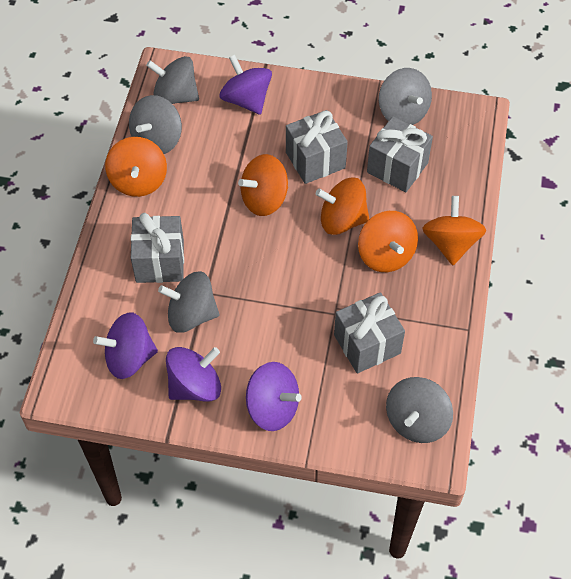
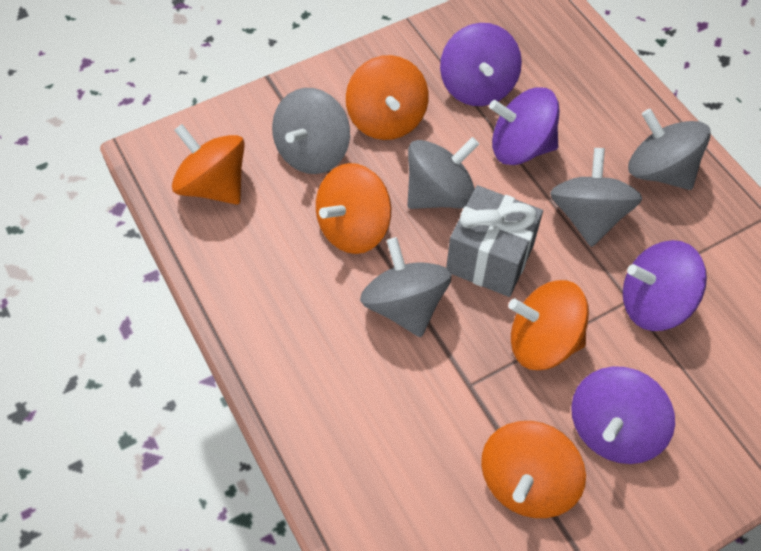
grey gift: 4 -> 1

